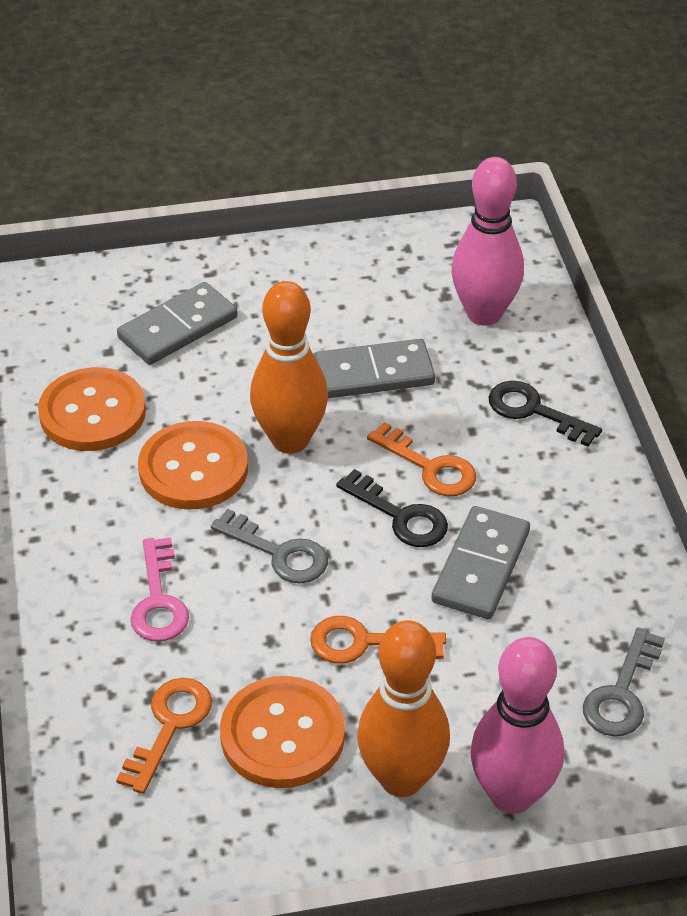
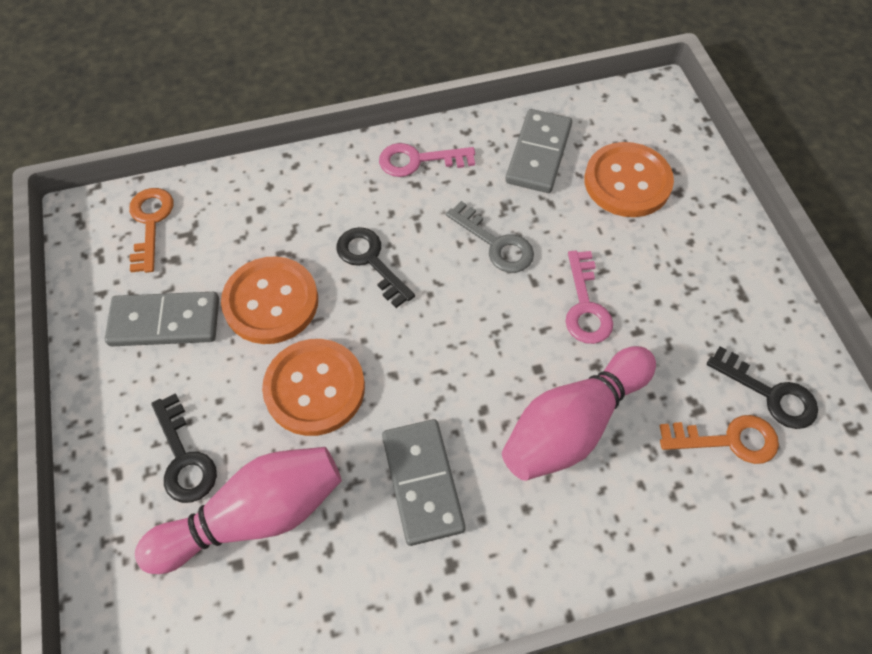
black key: 2 -> 3
grey key: 2 -> 1
orange bowling pin: 2 -> 0
orange key: 3 -> 2
pink key: 1 -> 2

